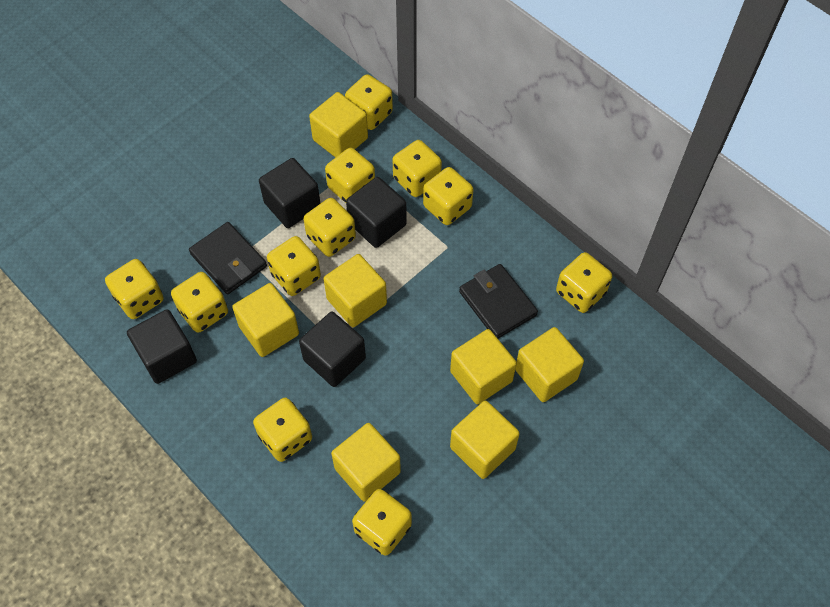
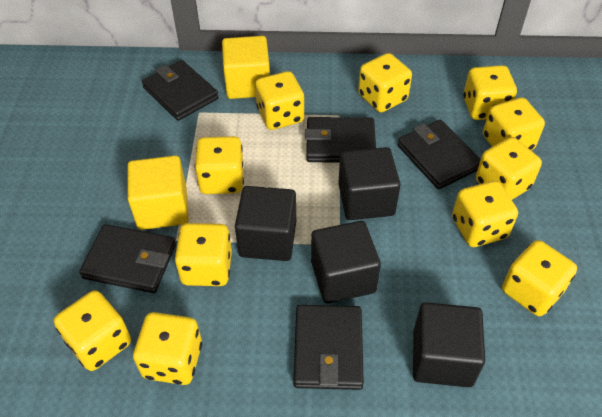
black wallet: 2 -> 5
yellow cube: 7 -> 2

